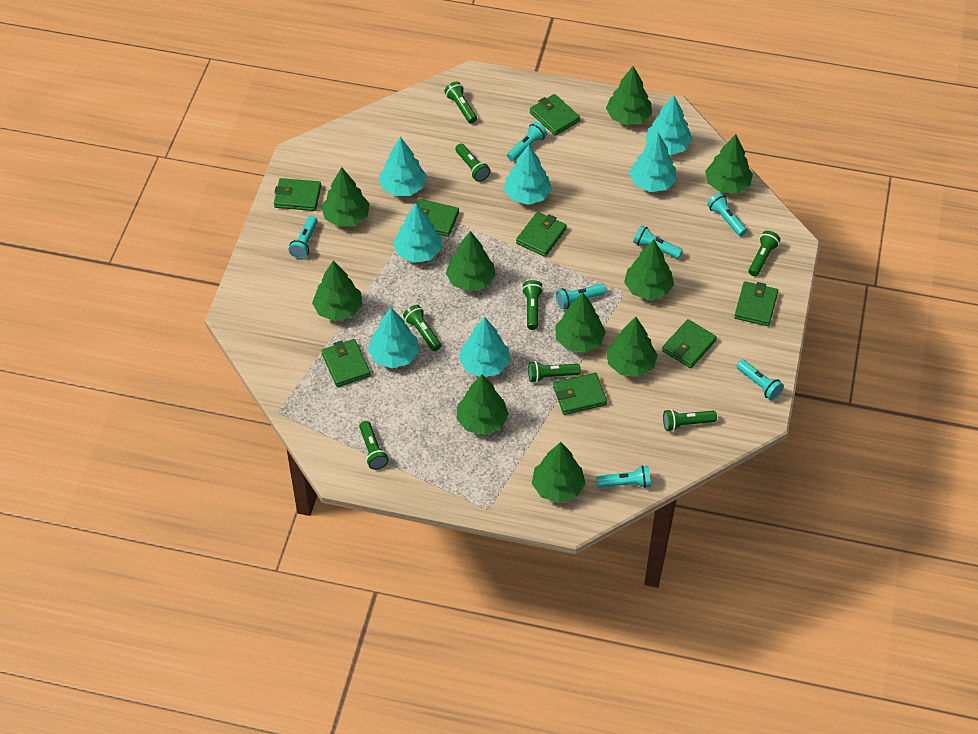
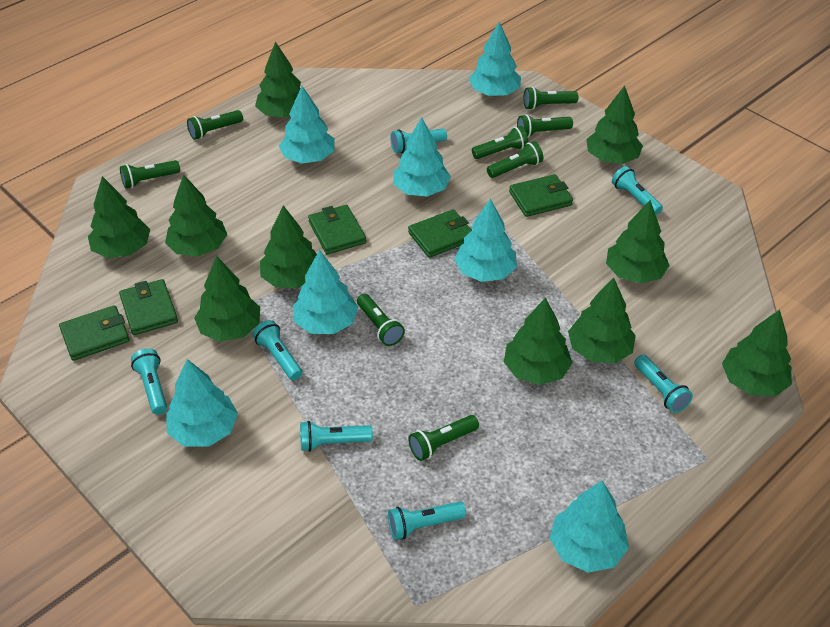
green wallet: 8 -> 5

